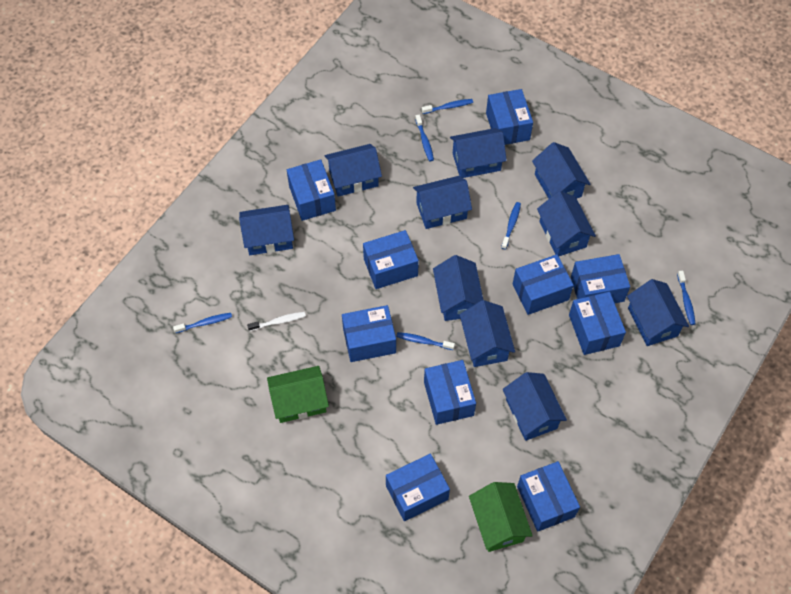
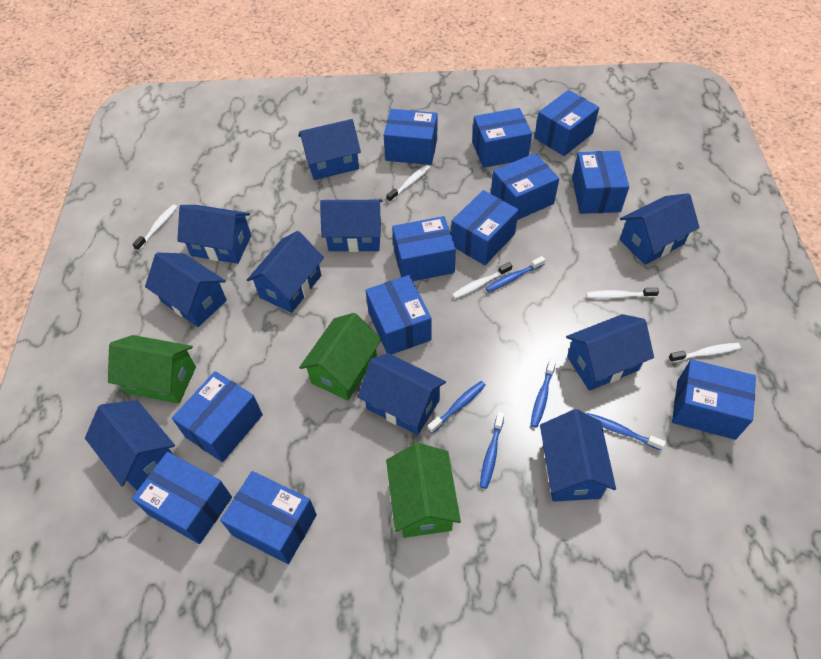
blue box: 10 -> 12
blue toothbrush: 6 -> 5
green house: 2 -> 3
white toothbrush: 1 -> 5

